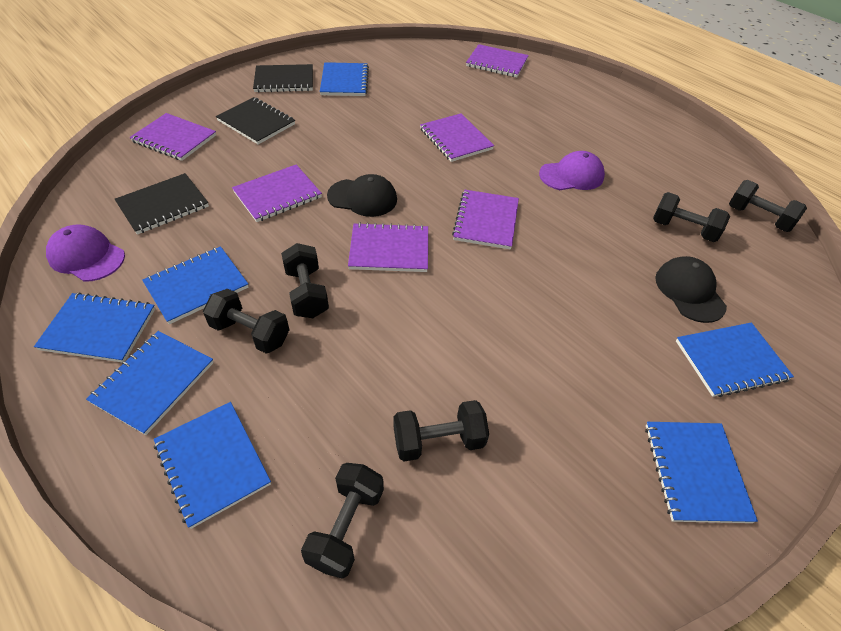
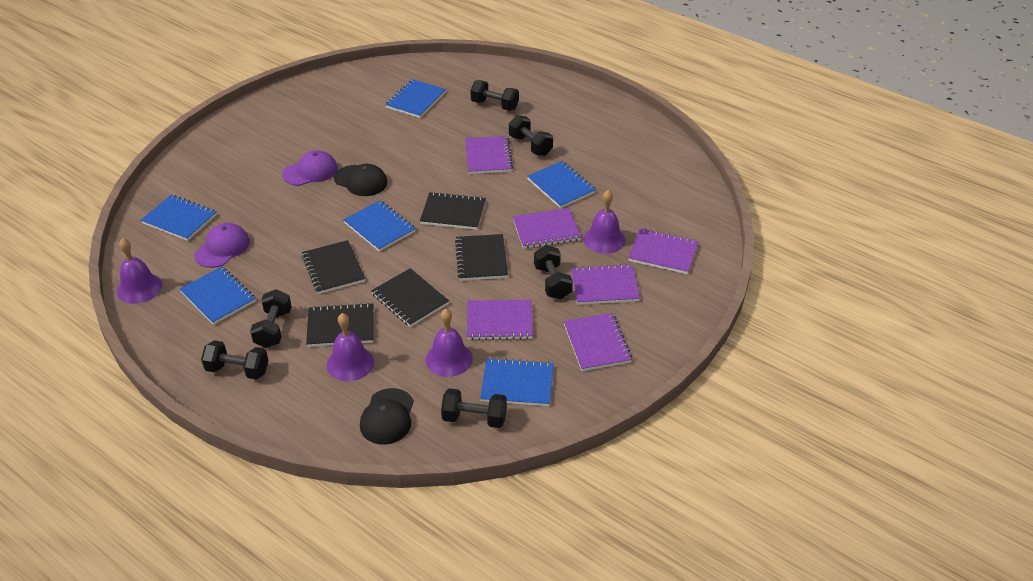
black notebook: 3 -> 5
blue notebook: 7 -> 6
purple bell: 0 -> 4

